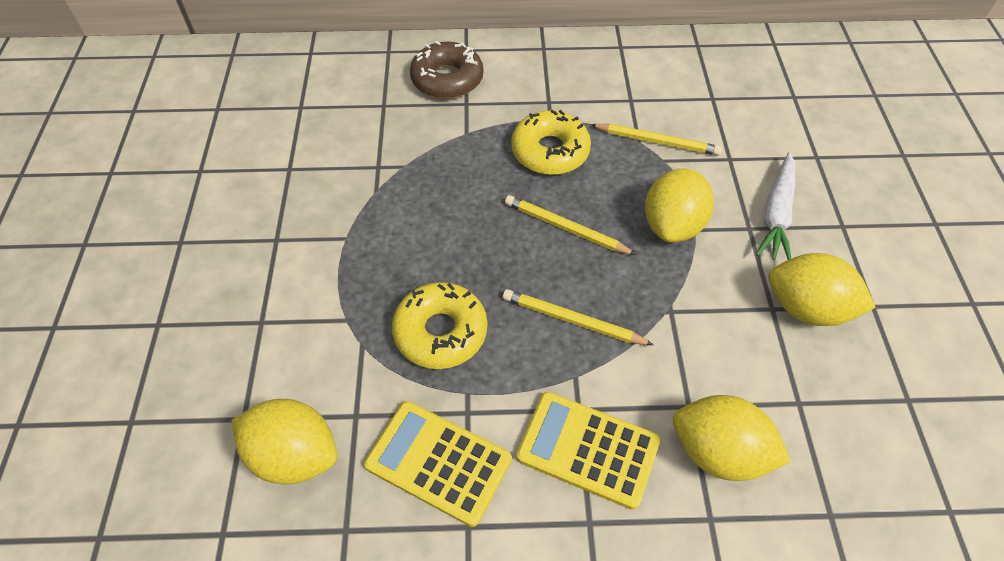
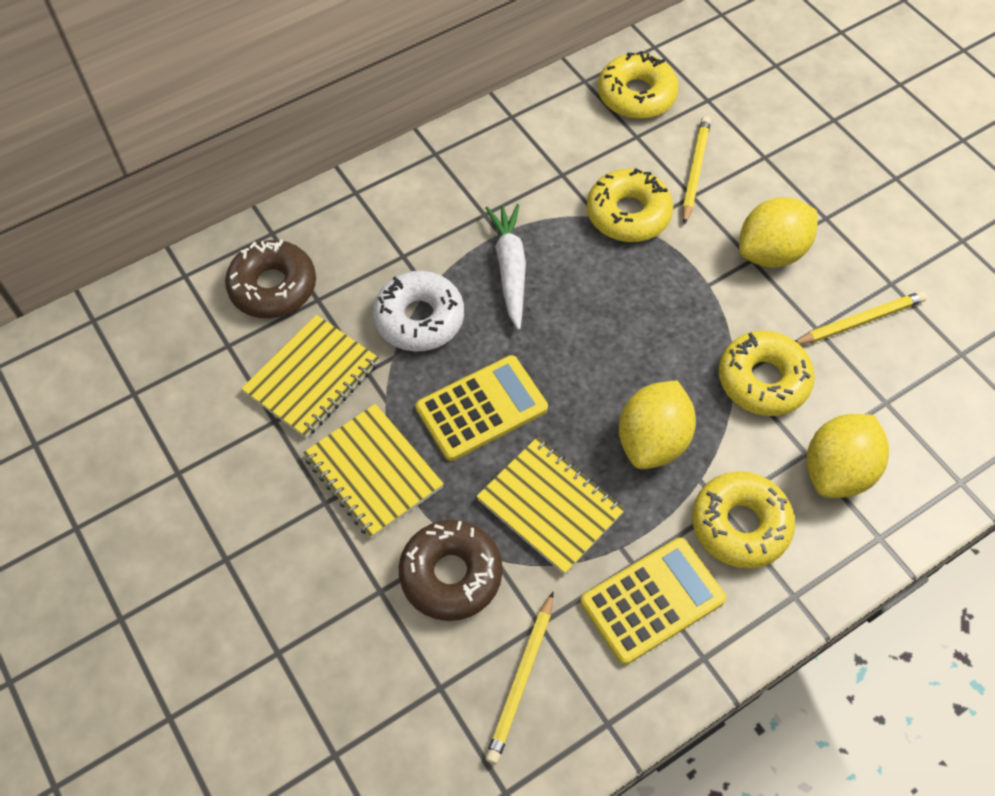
brown donut: 1 -> 2
white donut: 0 -> 1
yellow donut: 2 -> 4
yellow lemon: 4 -> 3
yellow notebook: 0 -> 3

